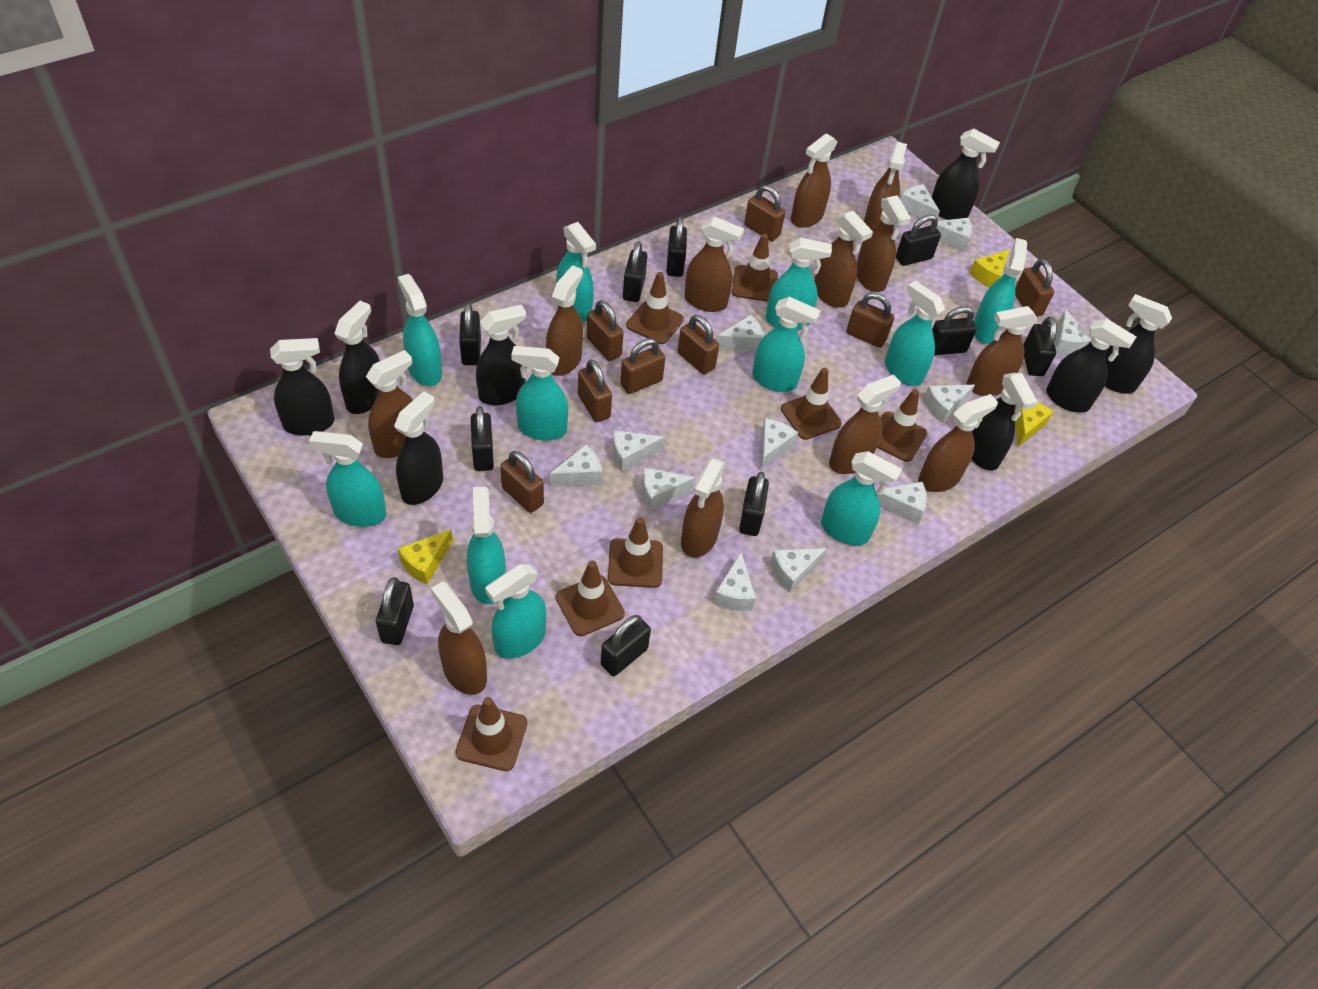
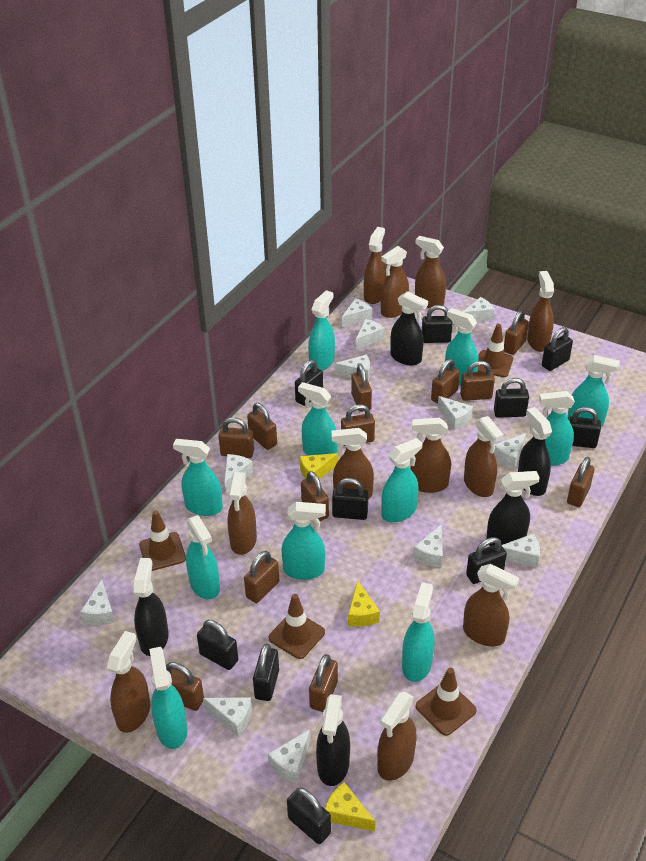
black spray bottle: 8 -> 5
brown padlock: 8 -> 12
brown spray bottle: 12 -> 11
brown traffic cone: 7 -> 4

